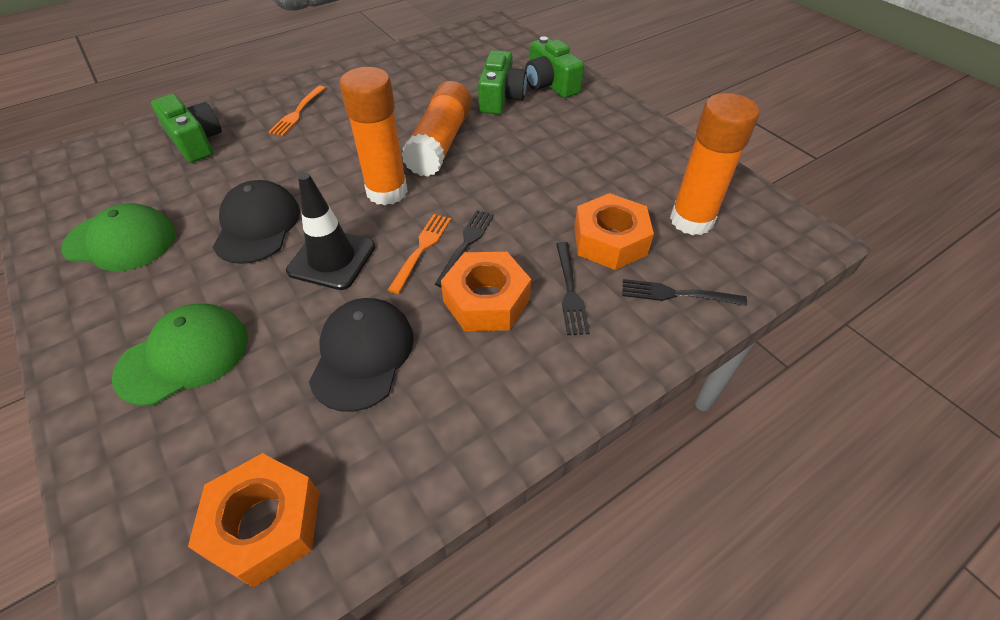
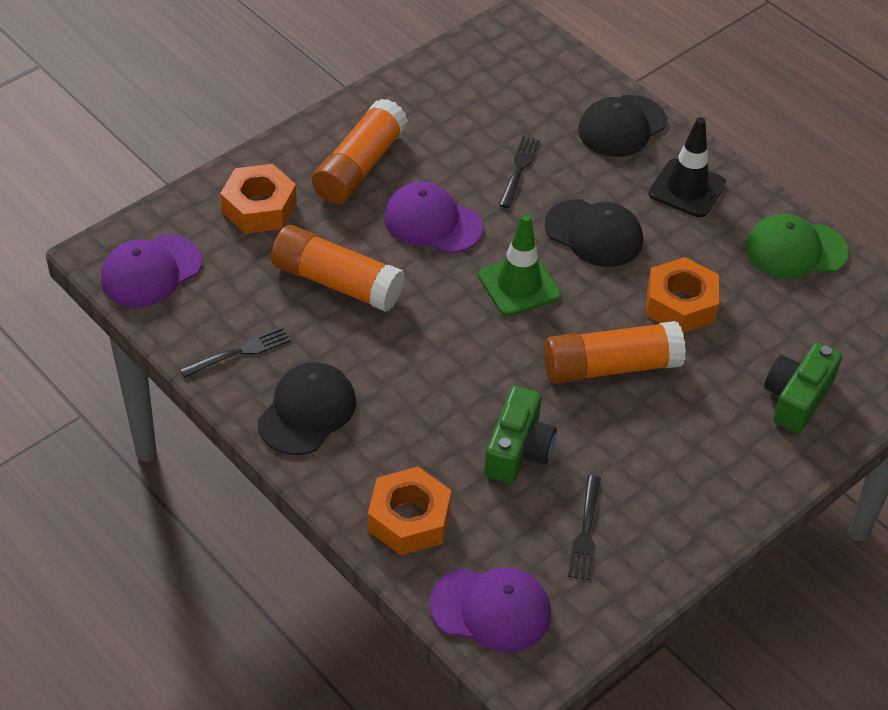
black cap: 2 -> 3
green camera: 3 -> 2
green cap: 2 -> 1
green traffic cone: 0 -> 1
orange fork: 2 -> 0
purple cap: 0 -> 3

